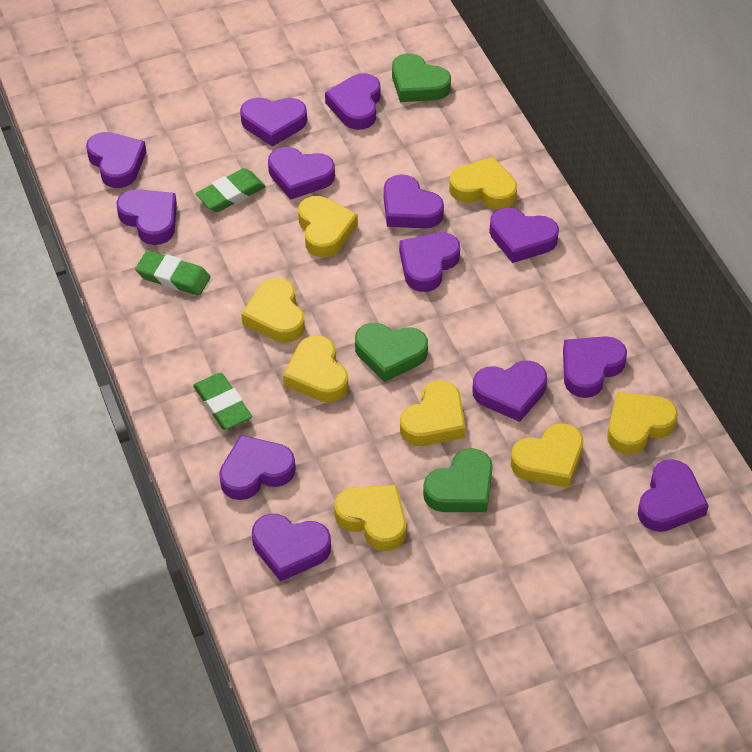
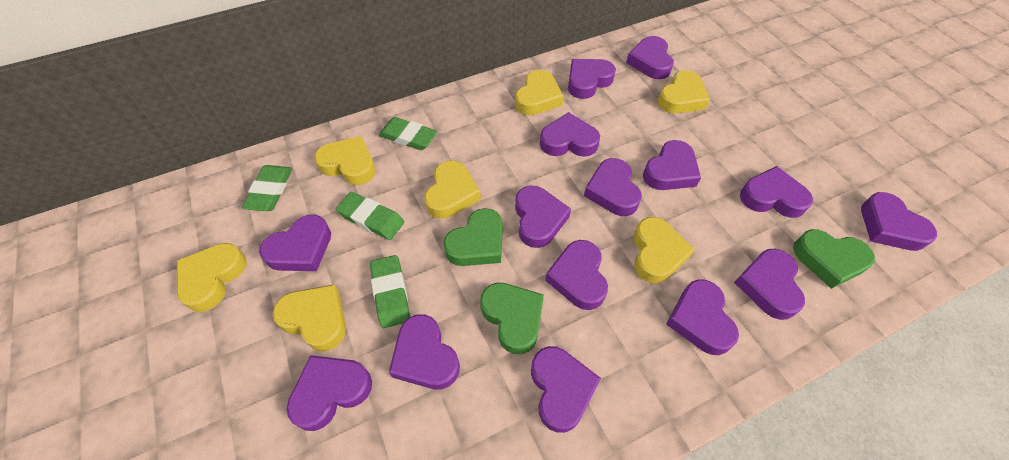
green eraser: 3 -> 4
purple heart: 13 -> 15
yellow heart: 8 -> 7

